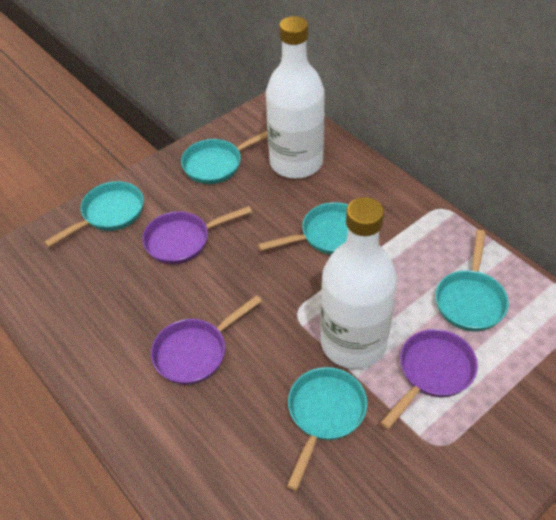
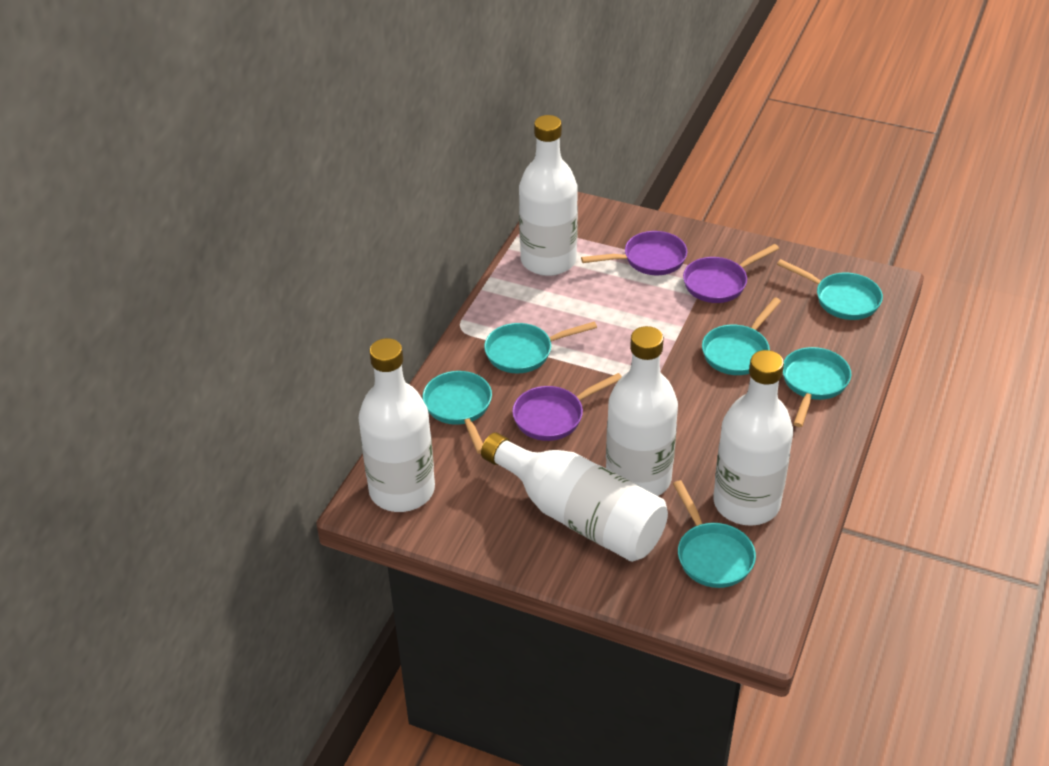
turquoise pan: 5 -> 6
white bottle: 2 -> 5

